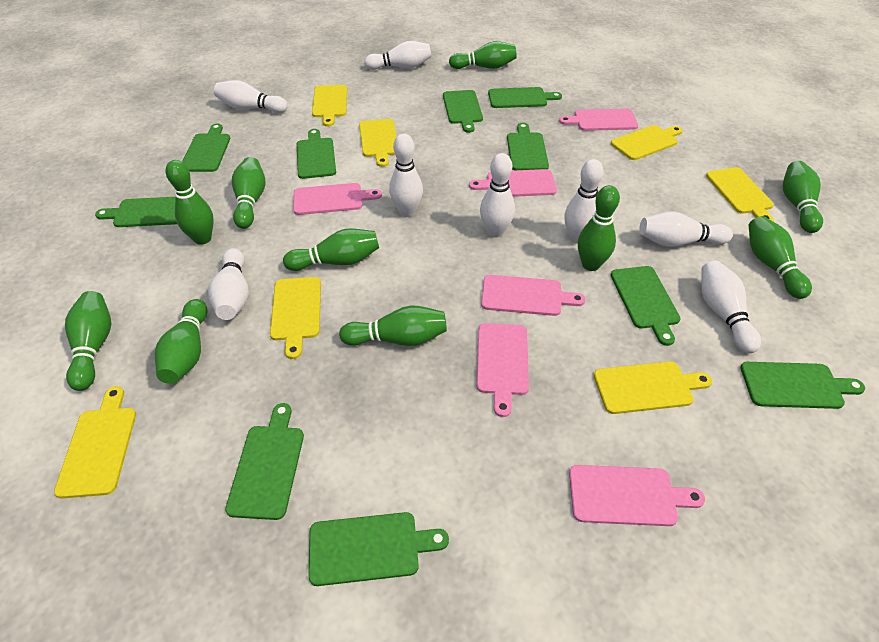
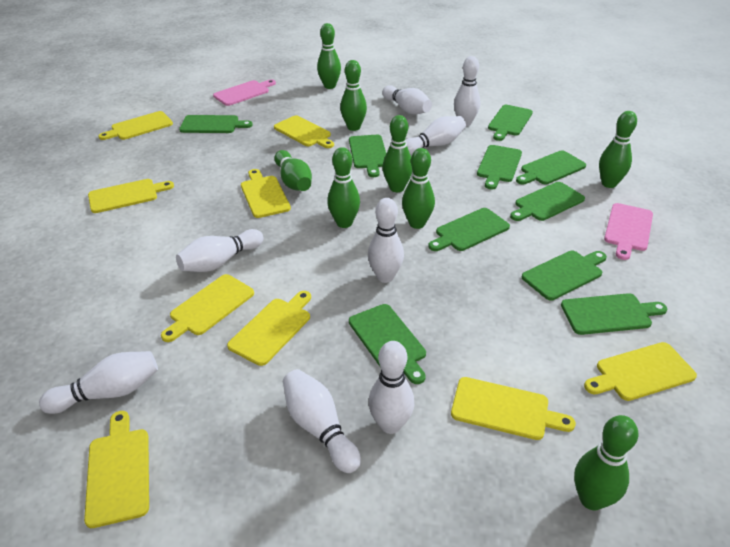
green bowling pin: 10 -> 8
pink cutting board: 6 -> 2
yellow cutting board: 7 -> 9

